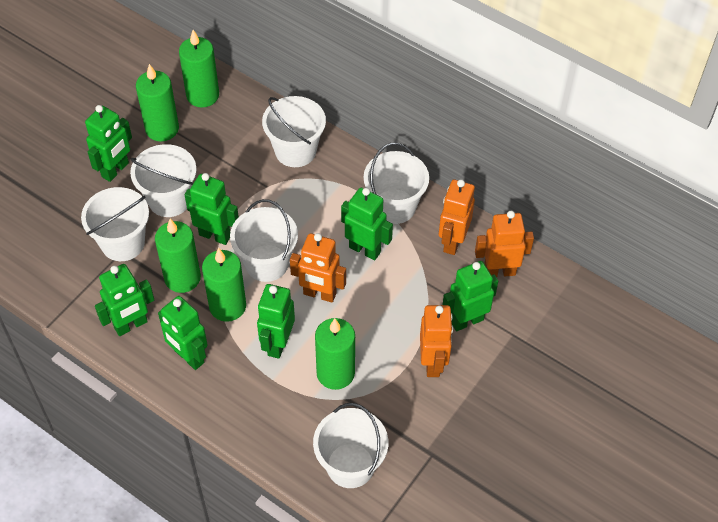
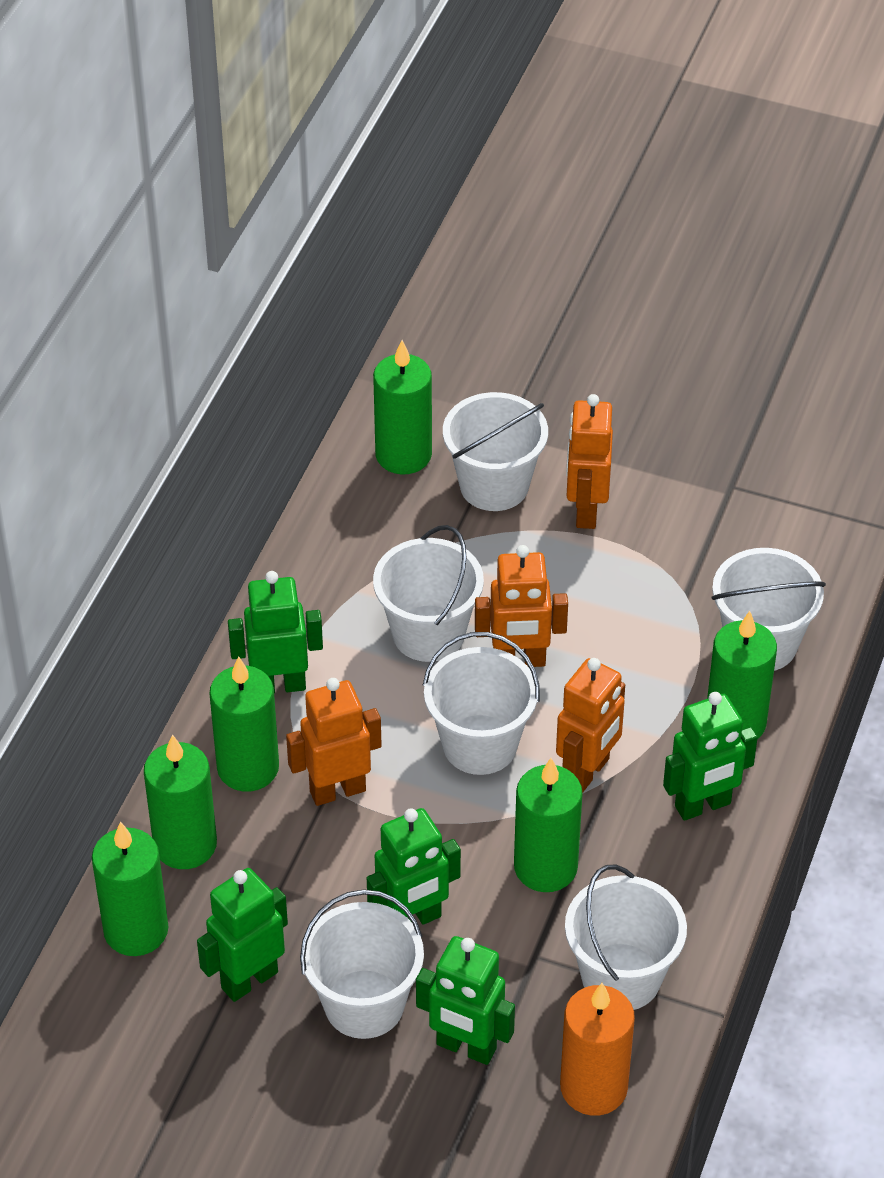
green candle: 5 -> 6
green robot: 7 -> 5
orange candle: 0 -> 1

